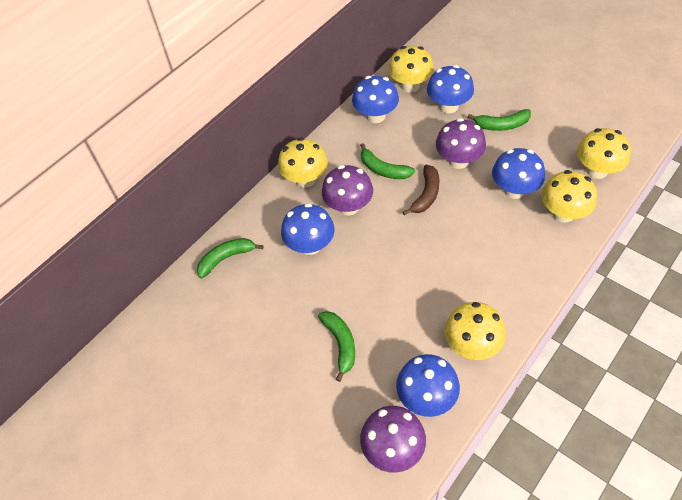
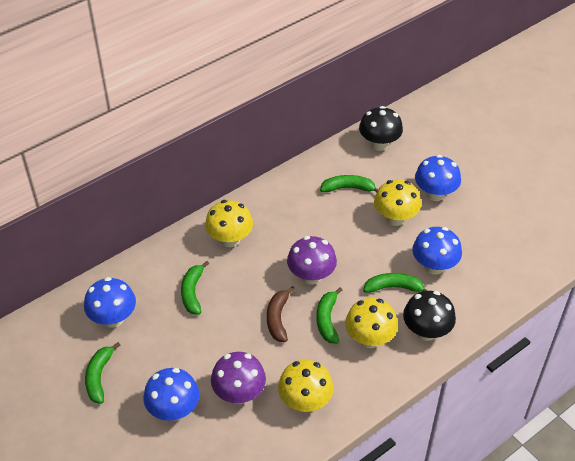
black mushroom: 0 -> 2
blue mushroom: 5 -> 4
green banana: 4 -> 5
purple mushroom: 3 -> 2
yellow mushroom: 5 -> 4

